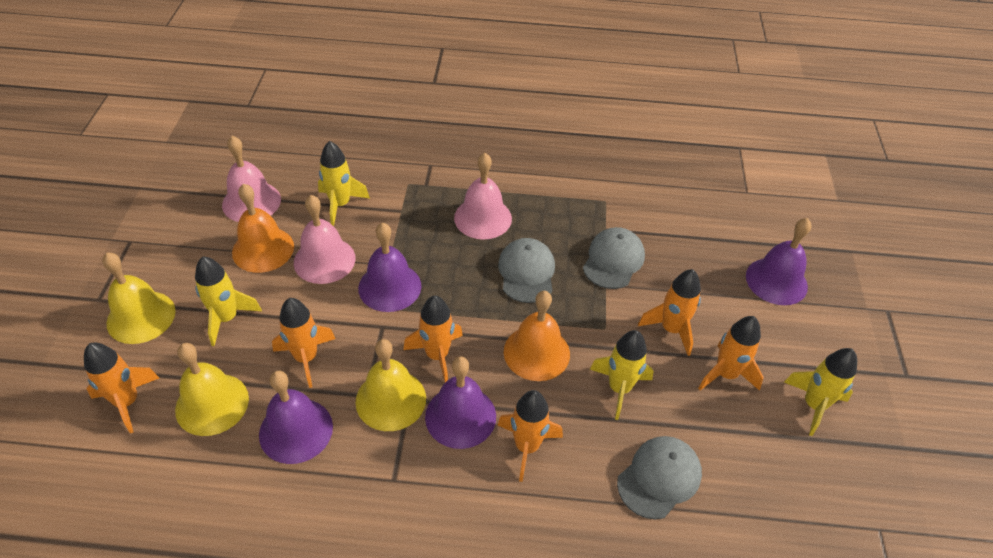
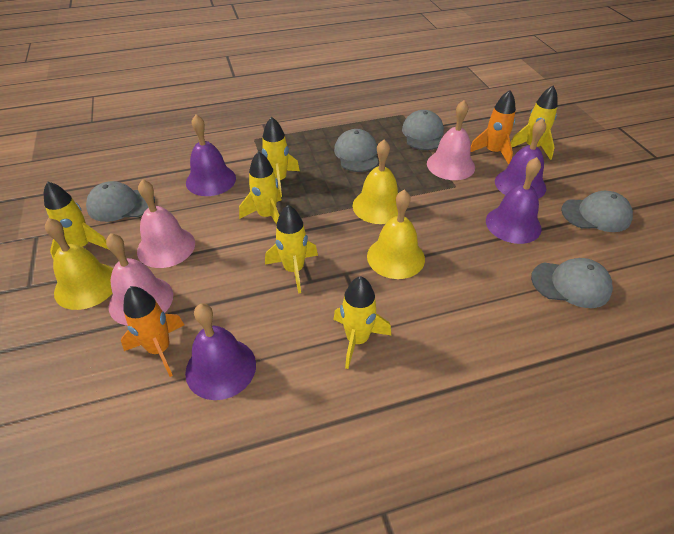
grey cap: 3 -> 5
orange bell: 2 -> 0
orange rocket: 6 -> 2
yellow rocket: 4 -> 6

